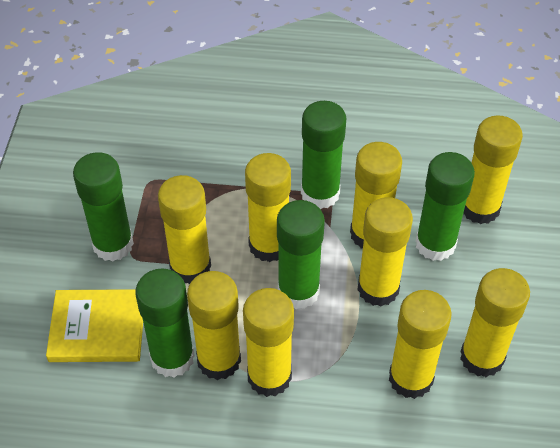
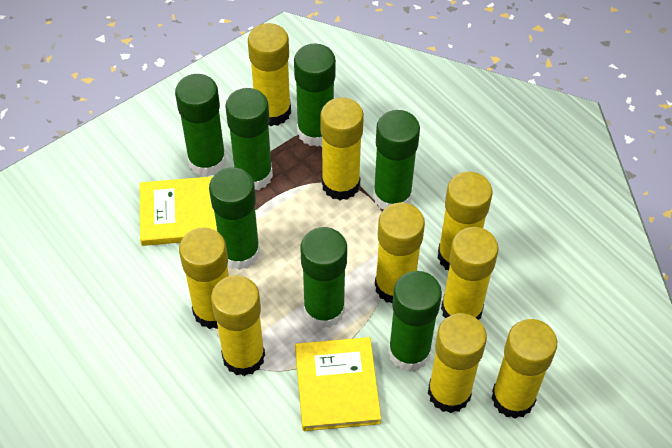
green glue stick: 5 -> 7
yellow book: 1 -> 2

